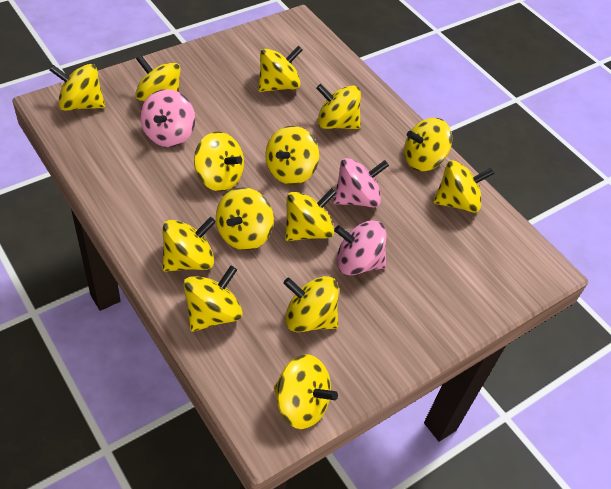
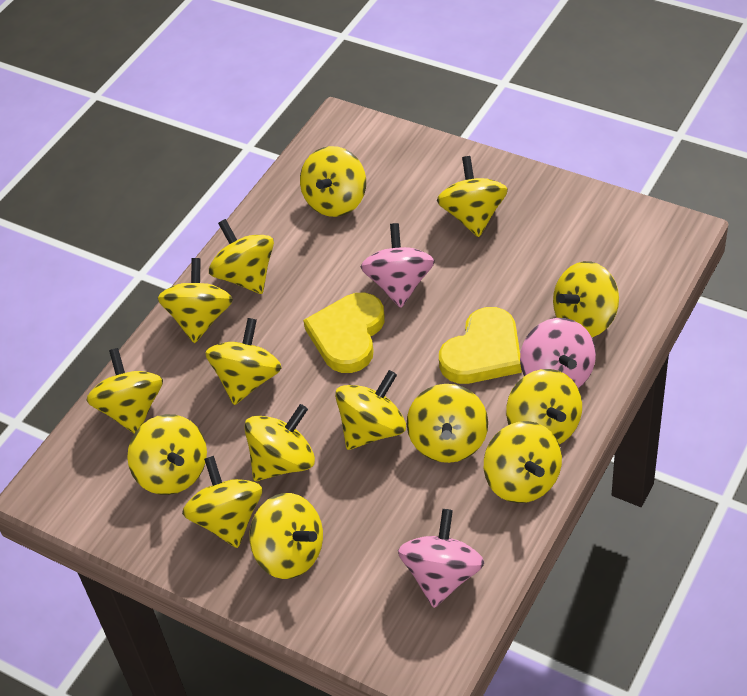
yellow heart: 0 -> 2
yellow spinning top: 14 -> 15

